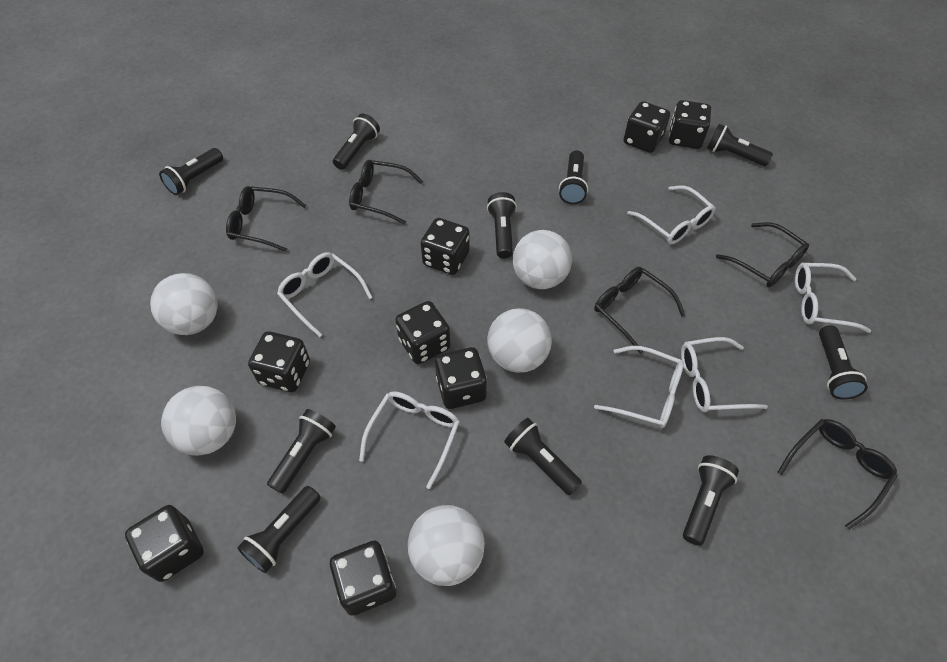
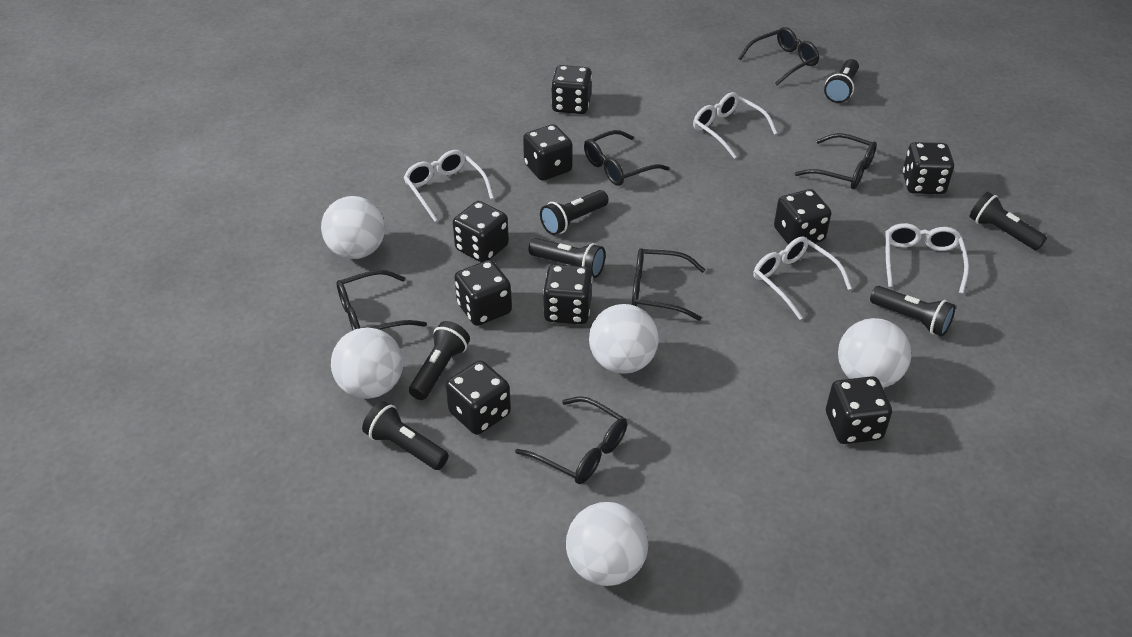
black dice: 8 -> 9
black flashlight: 10 -> 7
black glasses: 5 -> 6
white glasses: 6 -> 4

